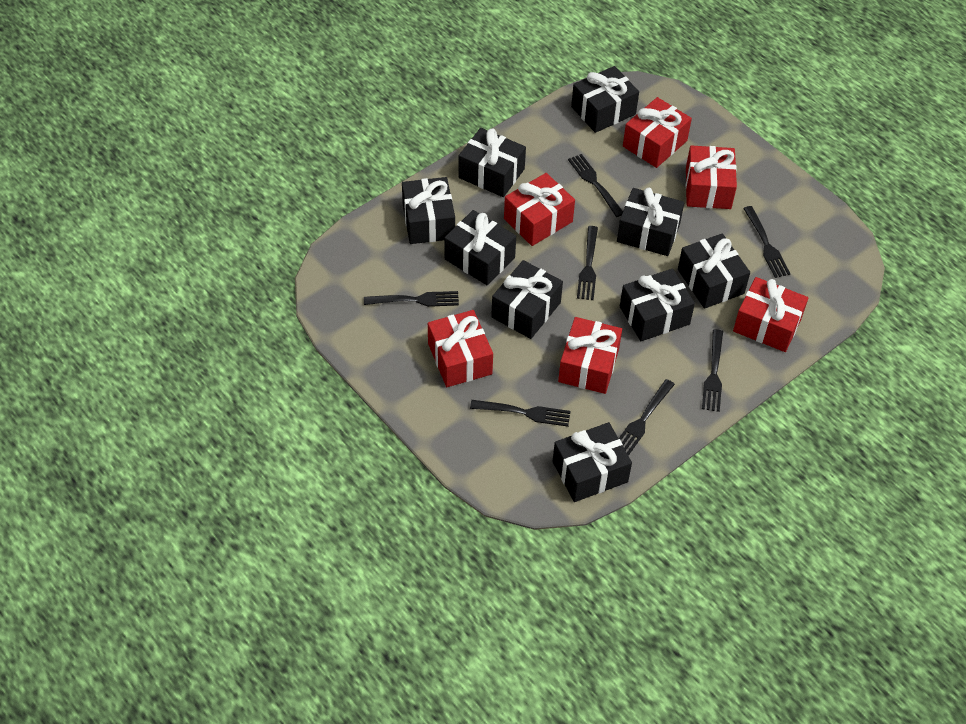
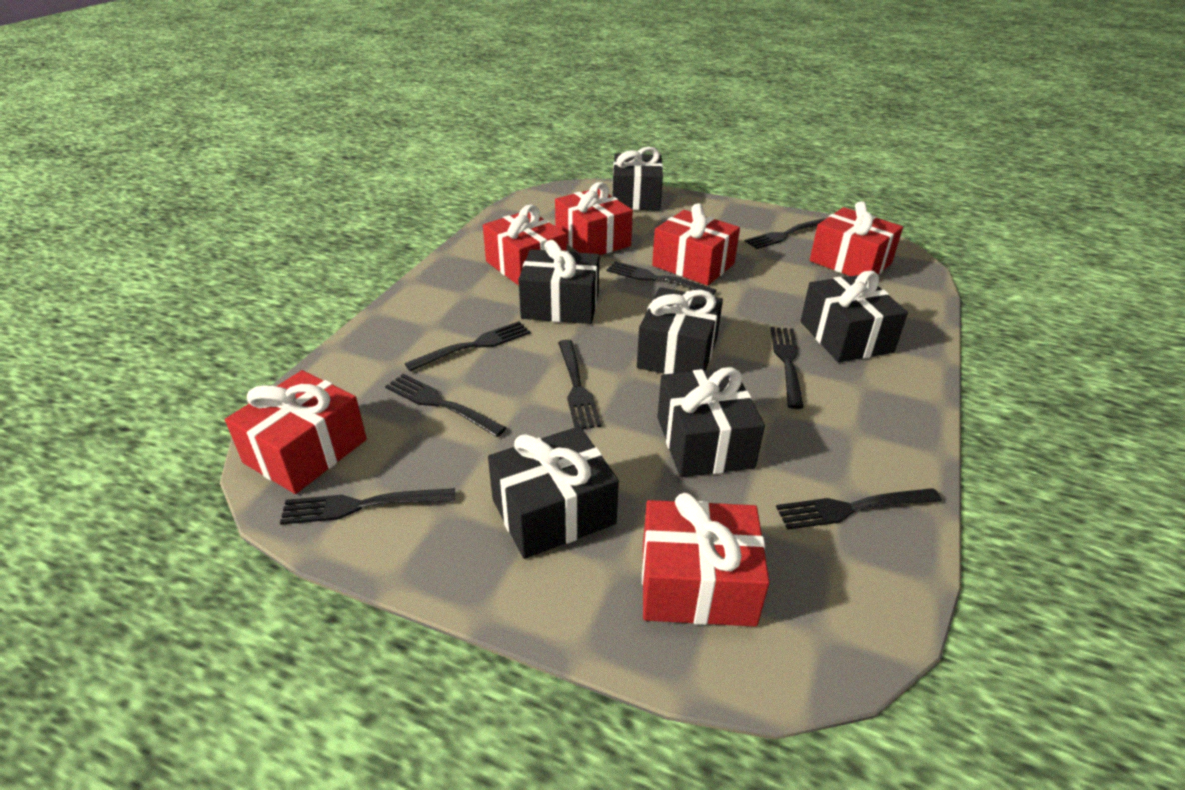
black fork: 7 -> 8
black gift: 9 -> 6

